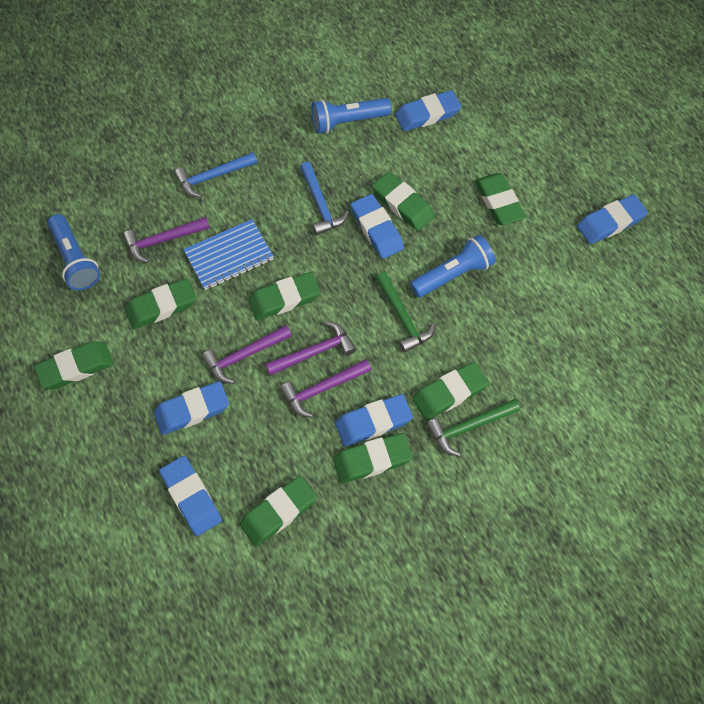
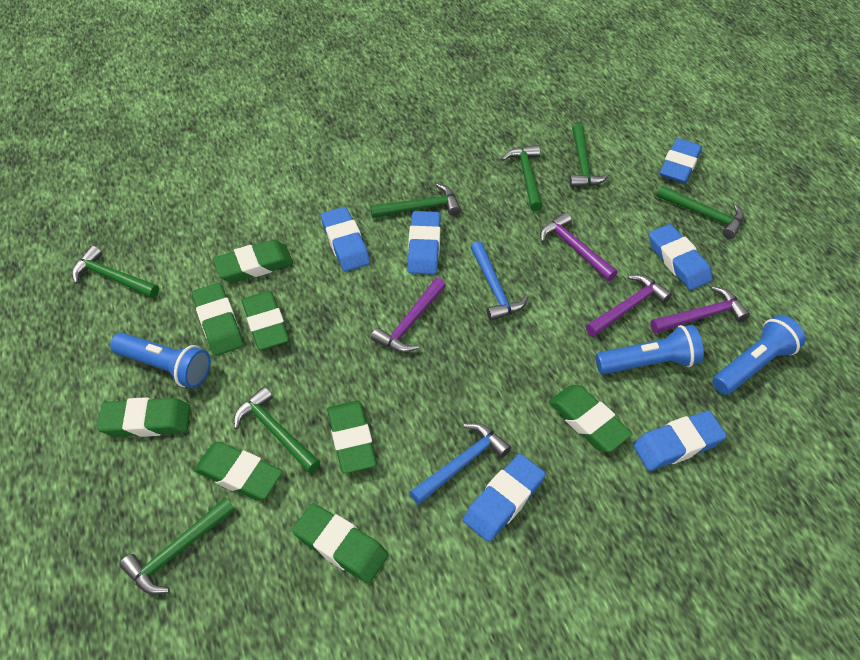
blue notebook: 1 -> 0
green hammer: 2 -> 7

